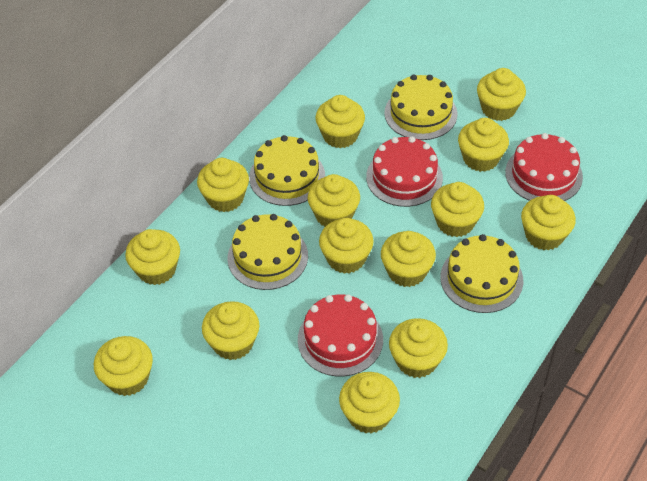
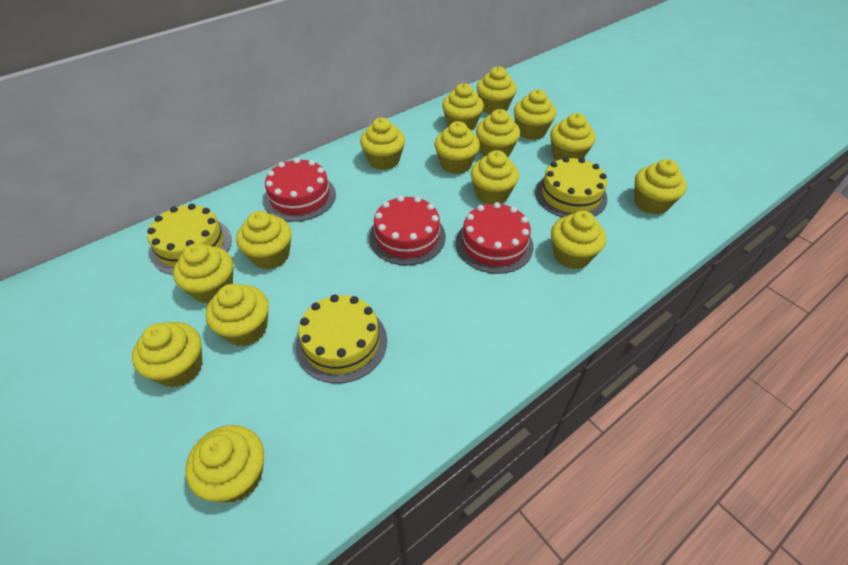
yellow cake: 4 -> 3
yellow cupcake: 14 -> 15

